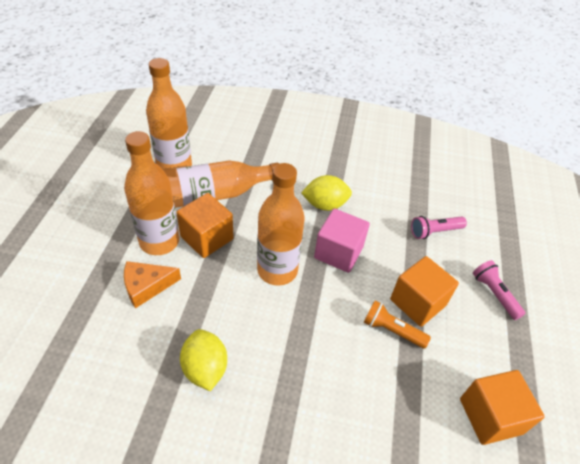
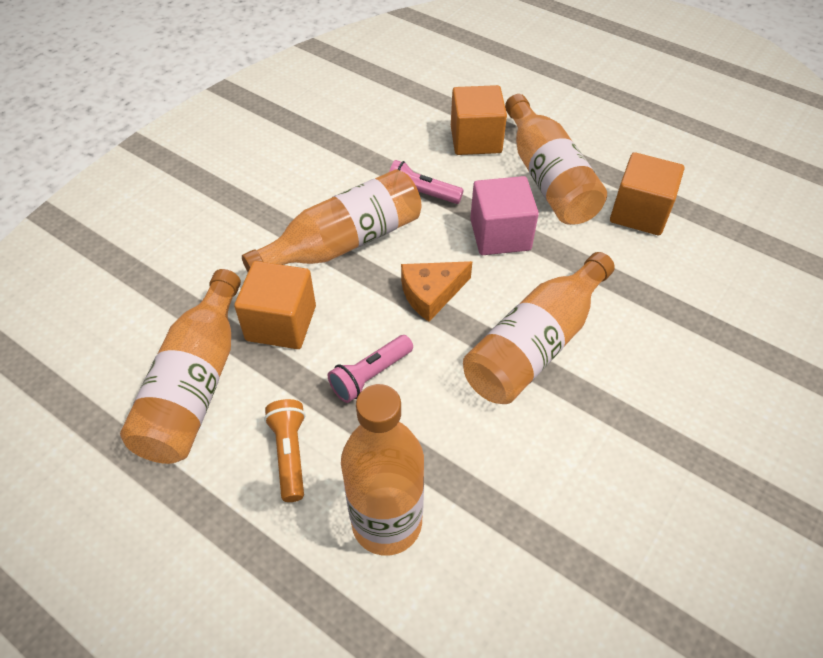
orange bottle: 4 -> 5
yellow lemon: 2 -> 0

